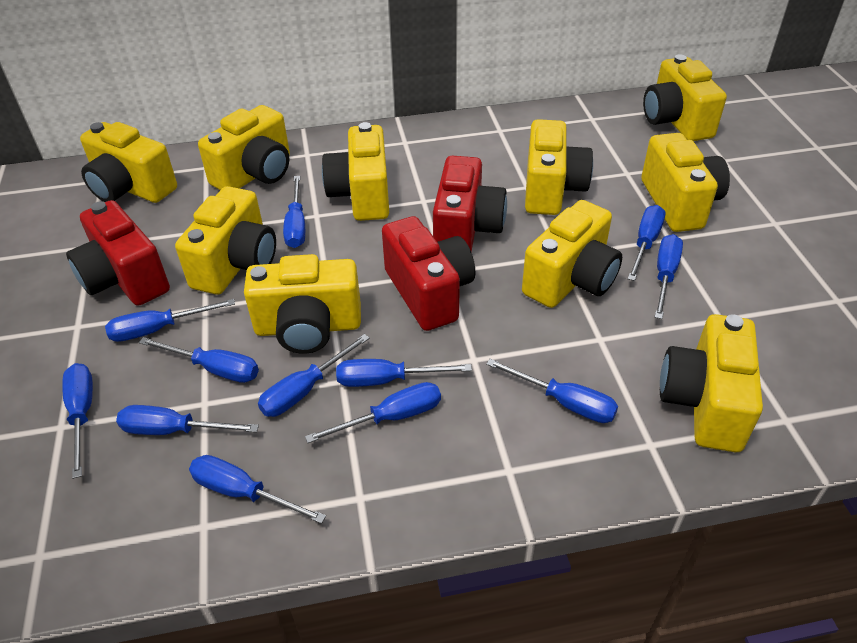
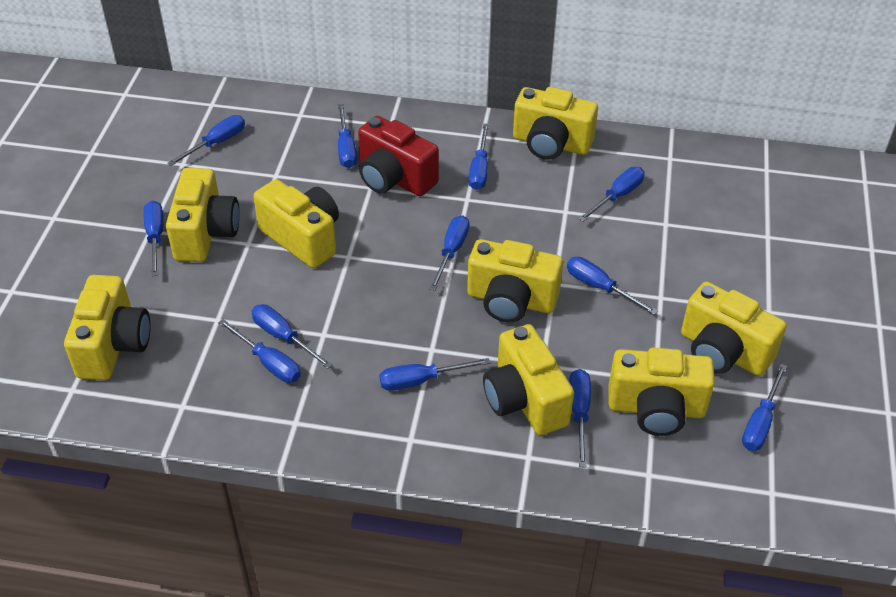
red camera: 3 -> 1
yellow camera: 10 -> 8

